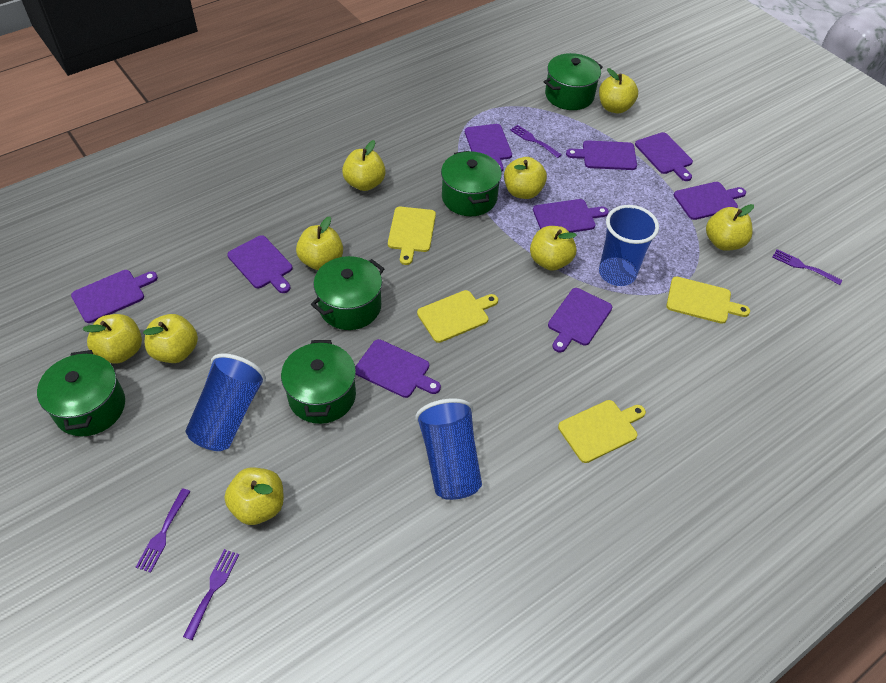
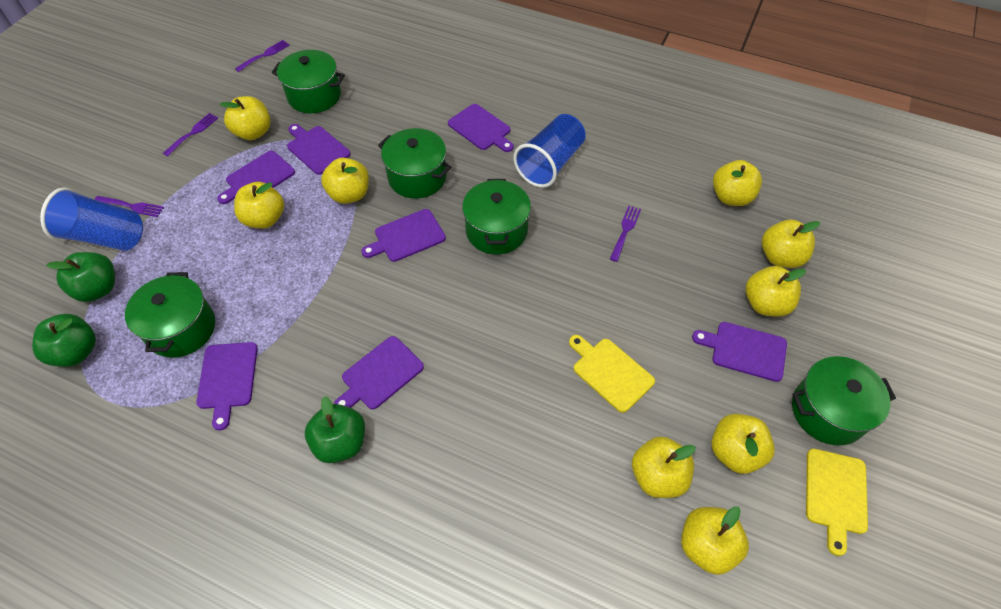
blue cup: 3 -> 2
green apple: 0 -> 3
purple cutting board: 9 -> 7
yellow cutting board: 4 -> 2

